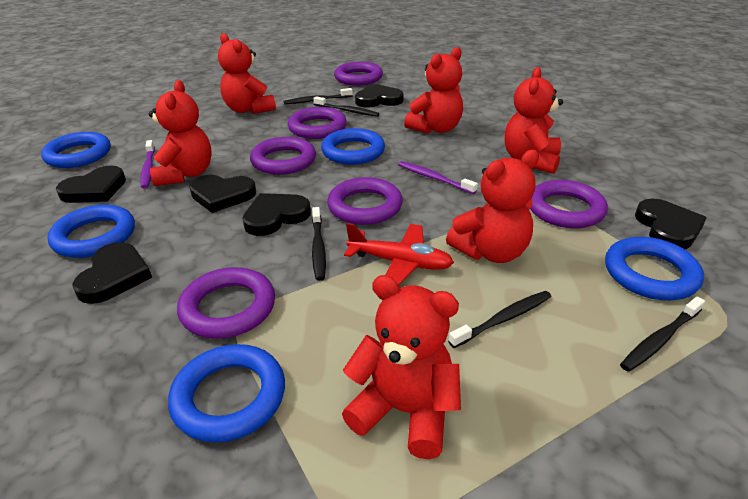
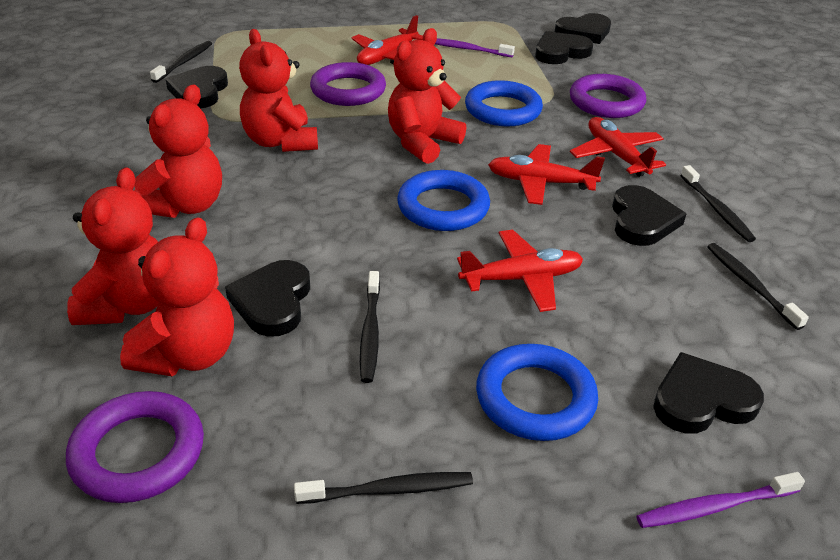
blue ring: 5 -> 3
purple ring: 6 -> 3
red plane: 1 -> 4
red teddy bear: 6 -> 5

